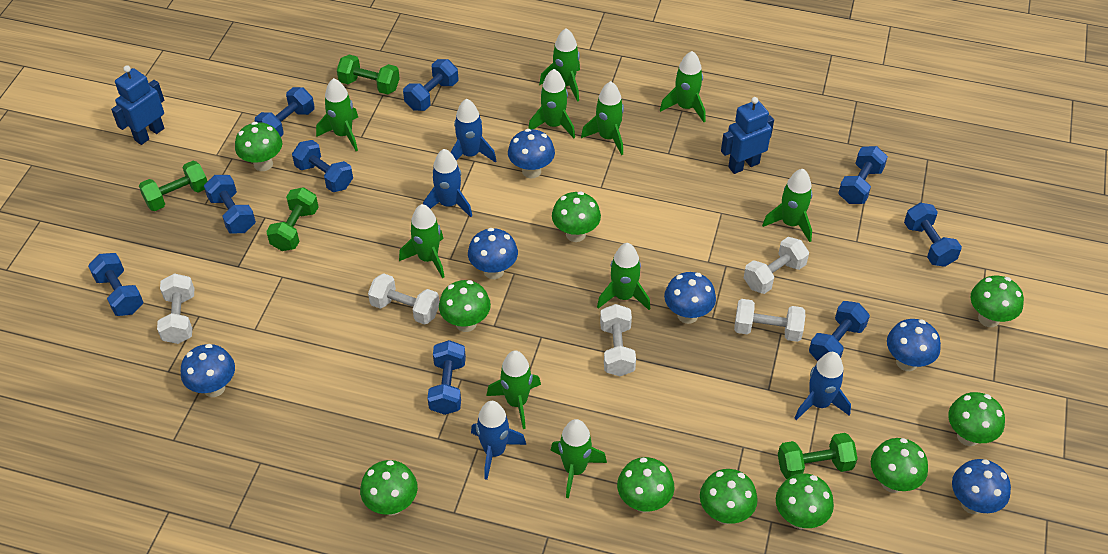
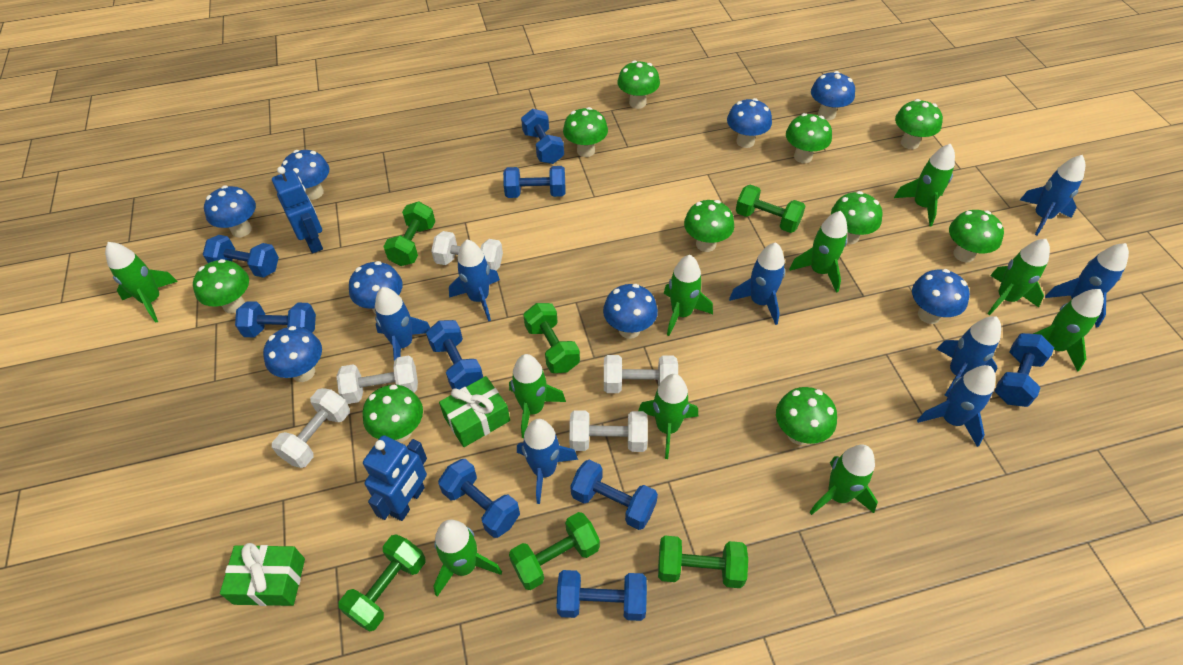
blue mushroom: 6 -> 8
blue rocket: 4 -> 8
green dumbbell: 4 -> 6
green gift: 0 -> 2

